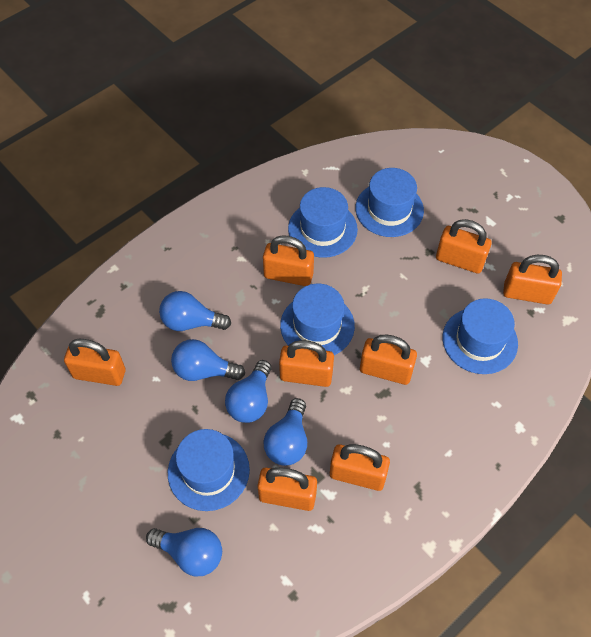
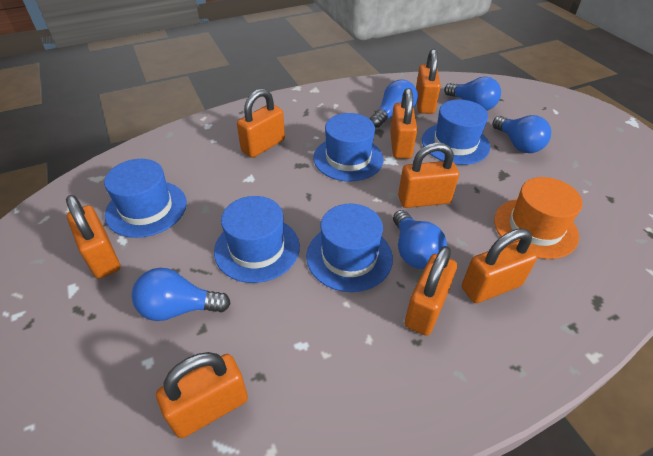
orange hat: 0 -> 1

